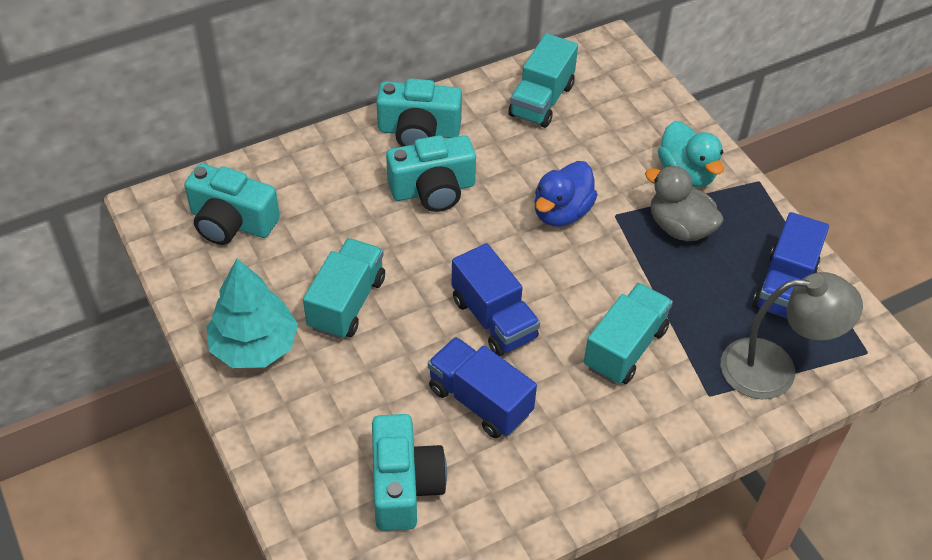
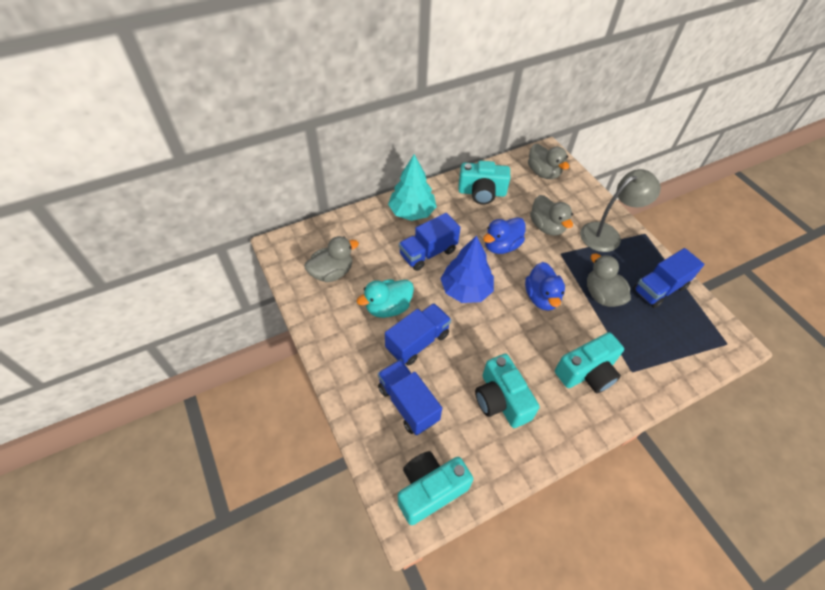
blue duck: 1 -> 2
blue tree: 0 -> 1
blue truck: 3 -> 4
grey duck: 1 -> 4
turquoise truck: 3 -> 0

